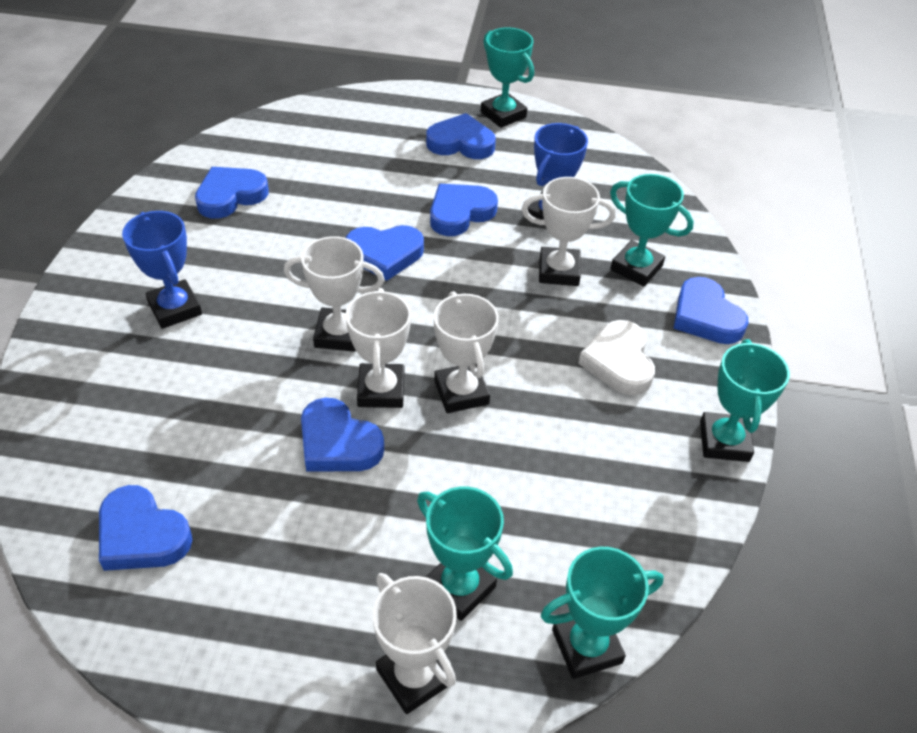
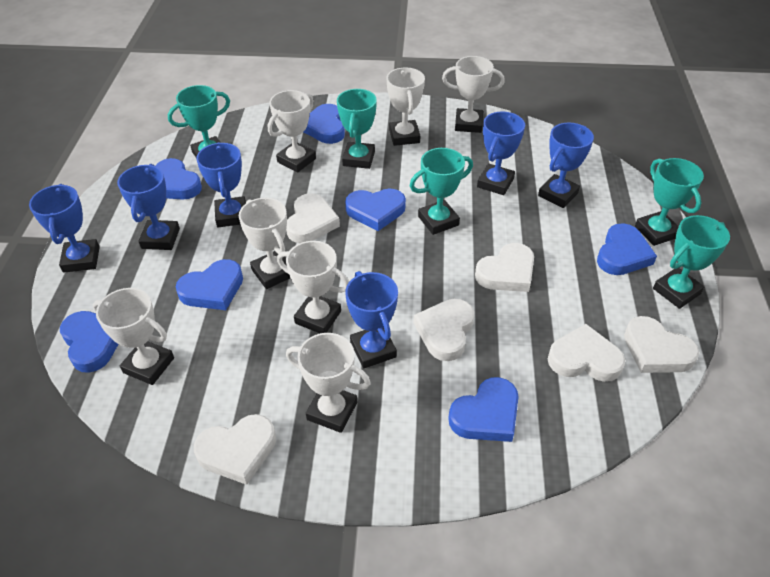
blue trophy: 2 -> 6
white heart: 1 -> 6
white trophy: 5 -> 7

